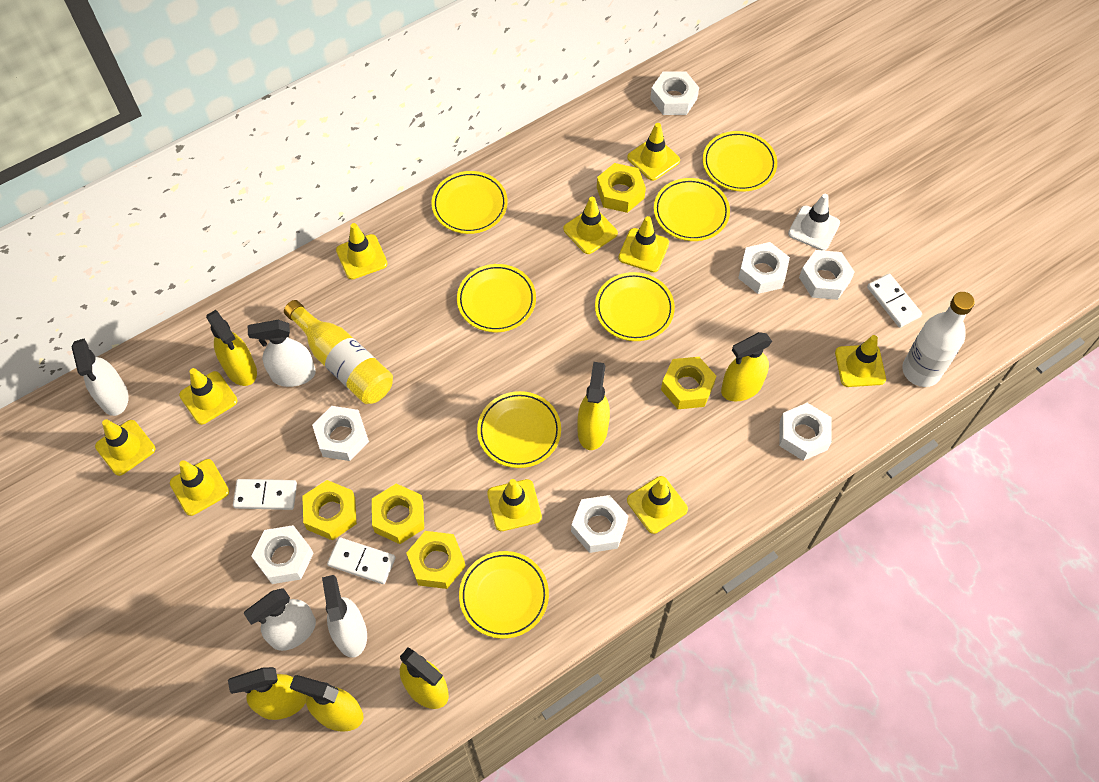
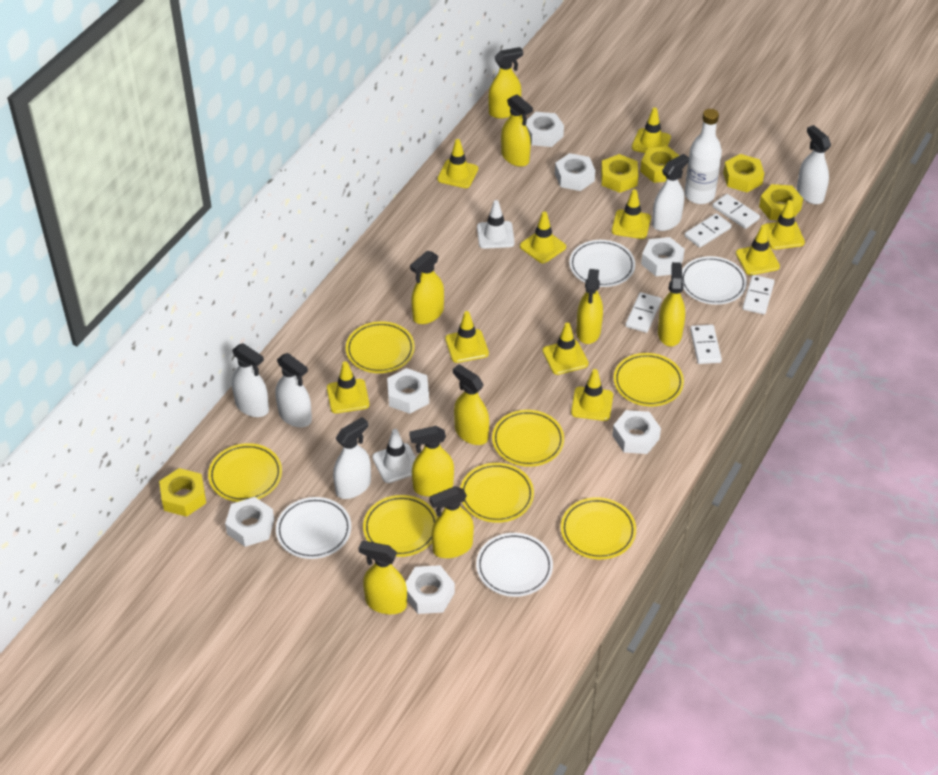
white domino: 3 -> 5
white plate: 0 -> 4
white spray bottle: 4 -> 5
white traffic cone: 1 -> 2
yellow bottle: 1 -> 0
yellow spray bottle: 6 -> 9

